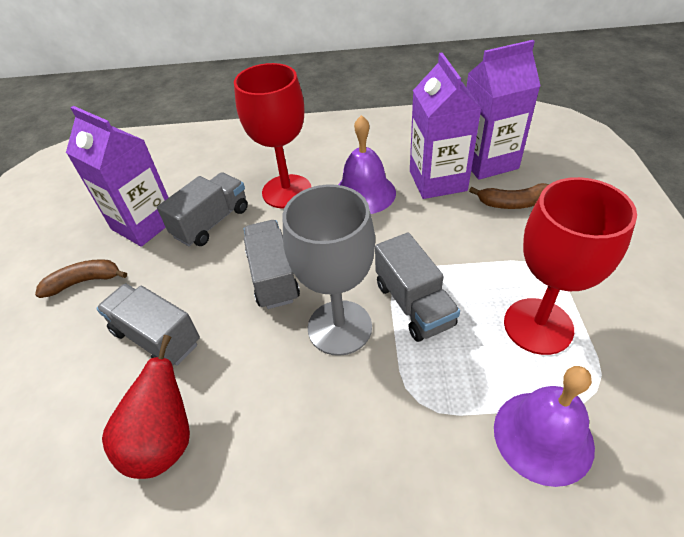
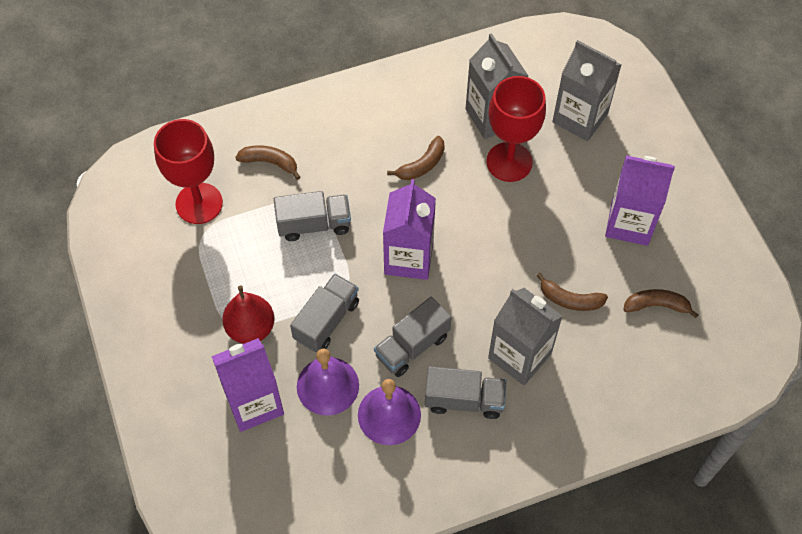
brown banana: 2 -> 4
grey carton: 0 -> 3
grey goblet: 1 -> 0

